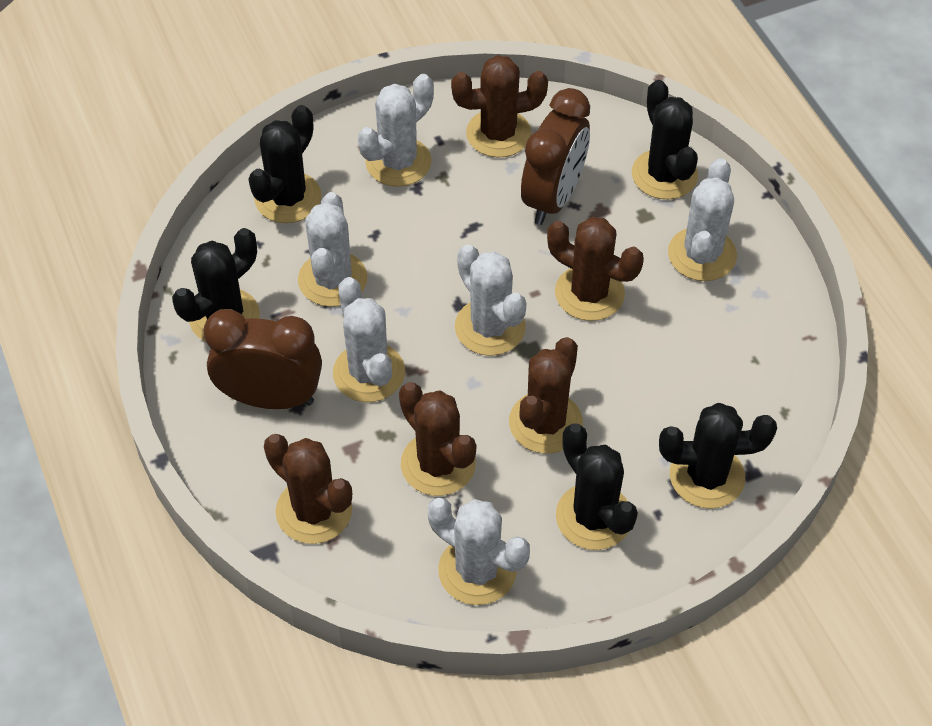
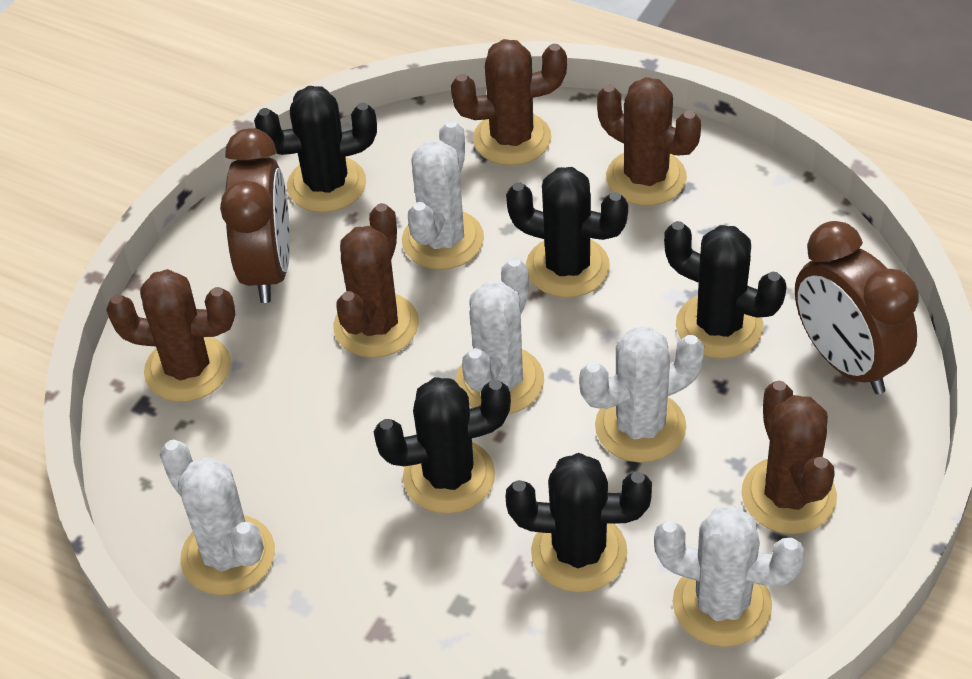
white cactus: 6 -> 5

